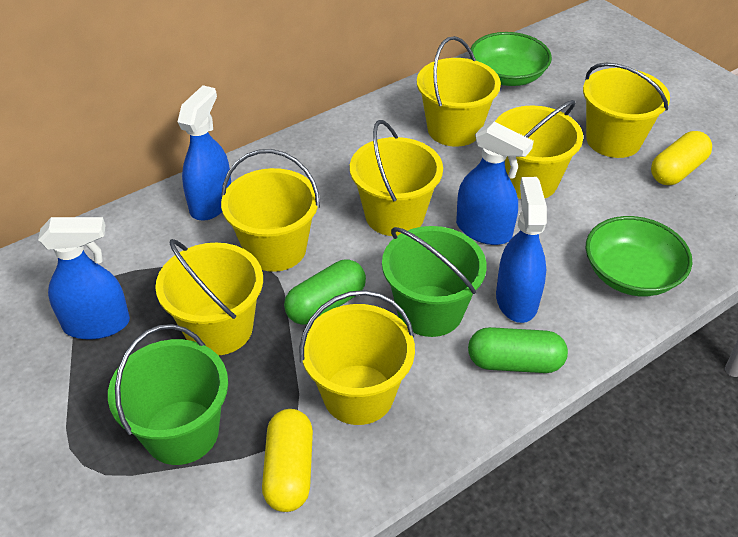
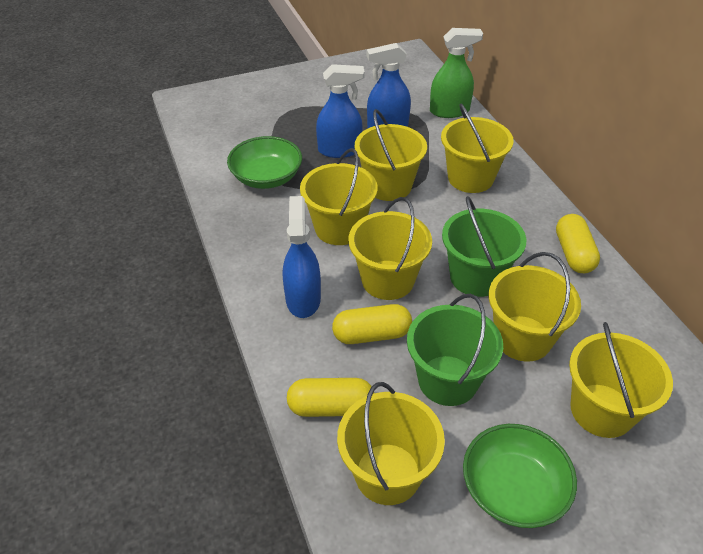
blue spray bottle: 4 -> 3
green capsule: 2 -> 0
green spray bottle: 0 -> 1
yellow capsule: 2 -> 3

